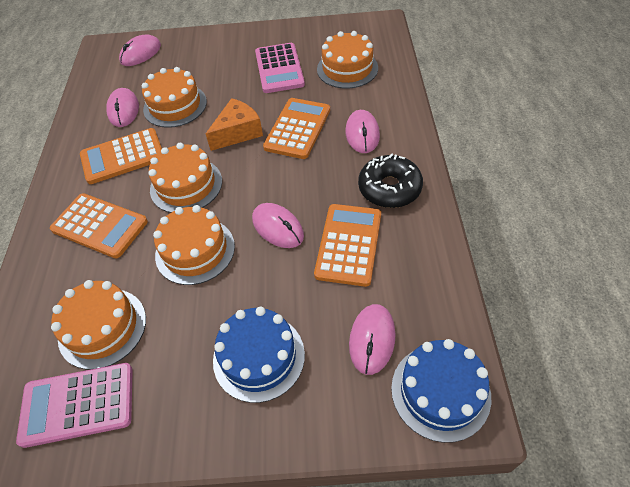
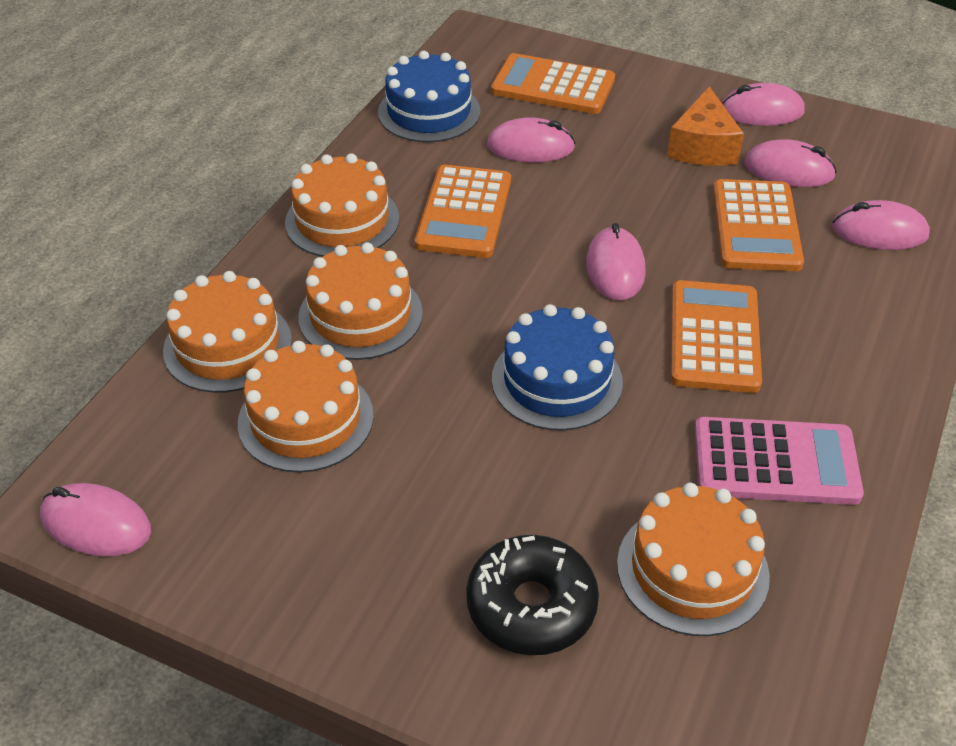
pink calculator: 2 -> 1
pink mouse: 5 -> 6

